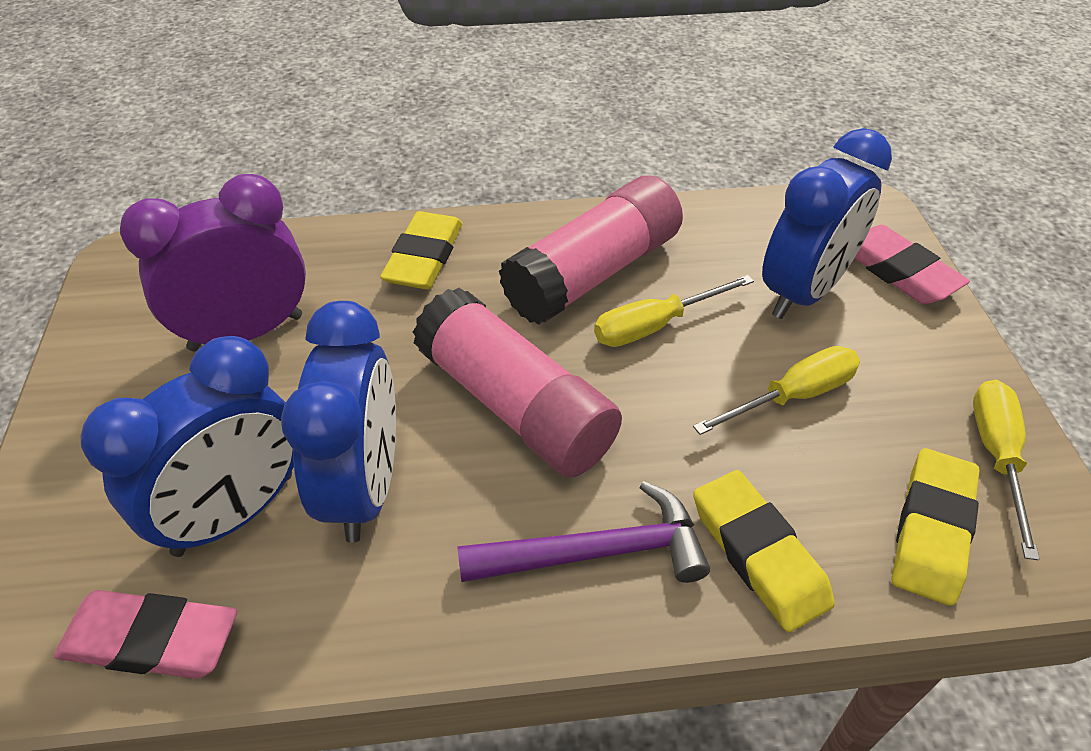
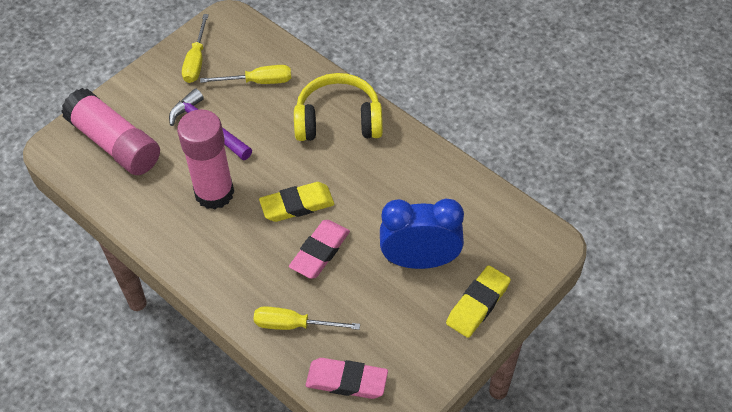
blue clock: 3 -> 1
purple clock: 1 -> 0
yellow eraser: 3 -> 2
yellow headphones: 0 -> 1

